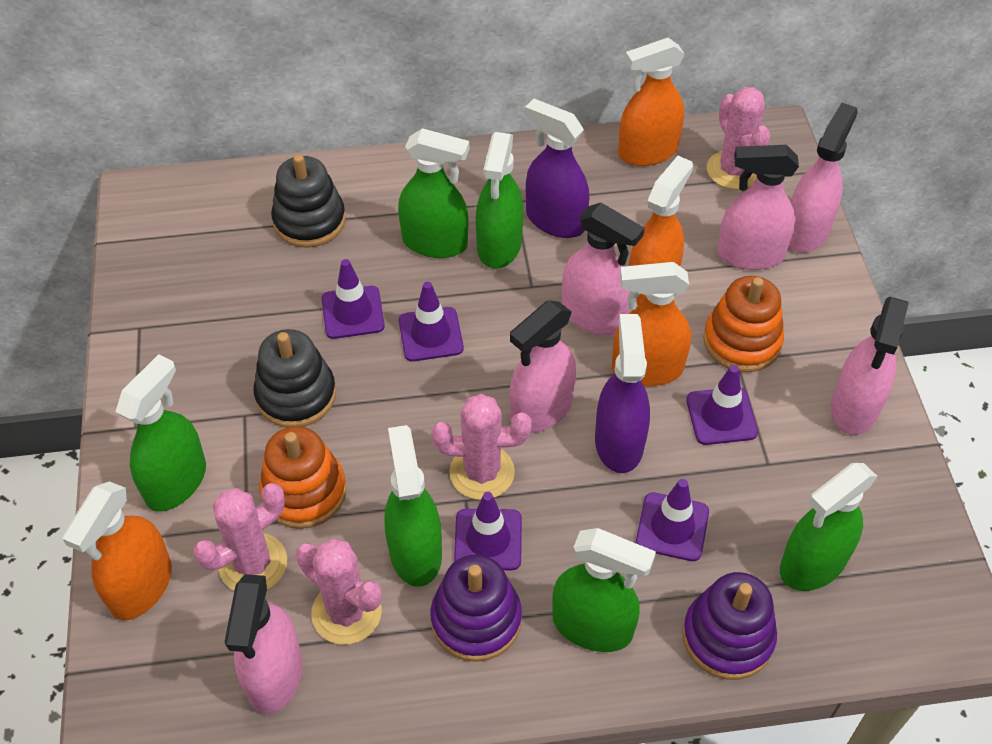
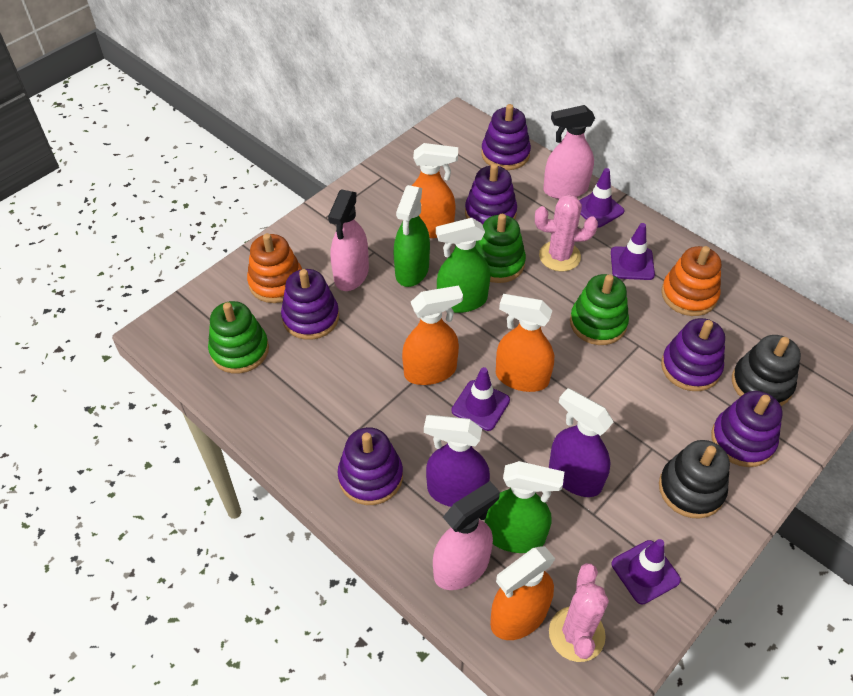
green spray bottle: 6 -> 3
green stacking toy: 0 -> 3
pink cactus: 4 -> 2
pink spray bottle: 6 -> 3
purple stacking toy: 2 -> 6
purple traffic cone: 5 -> 4

